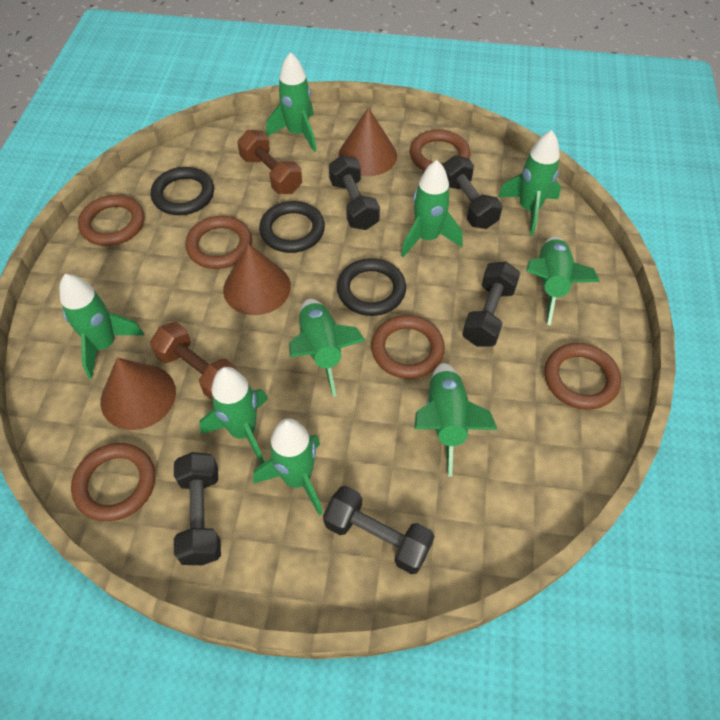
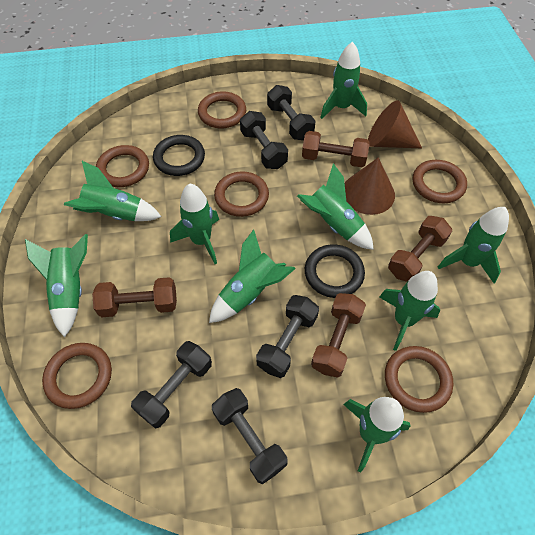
black ring: 3 -> 2
brown cone: 3 -> 2
brown dumbbell: 2 -> 4

